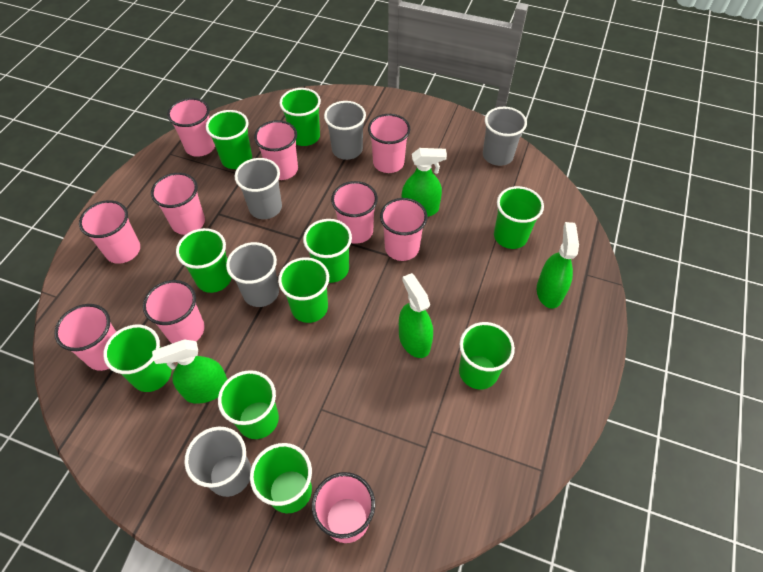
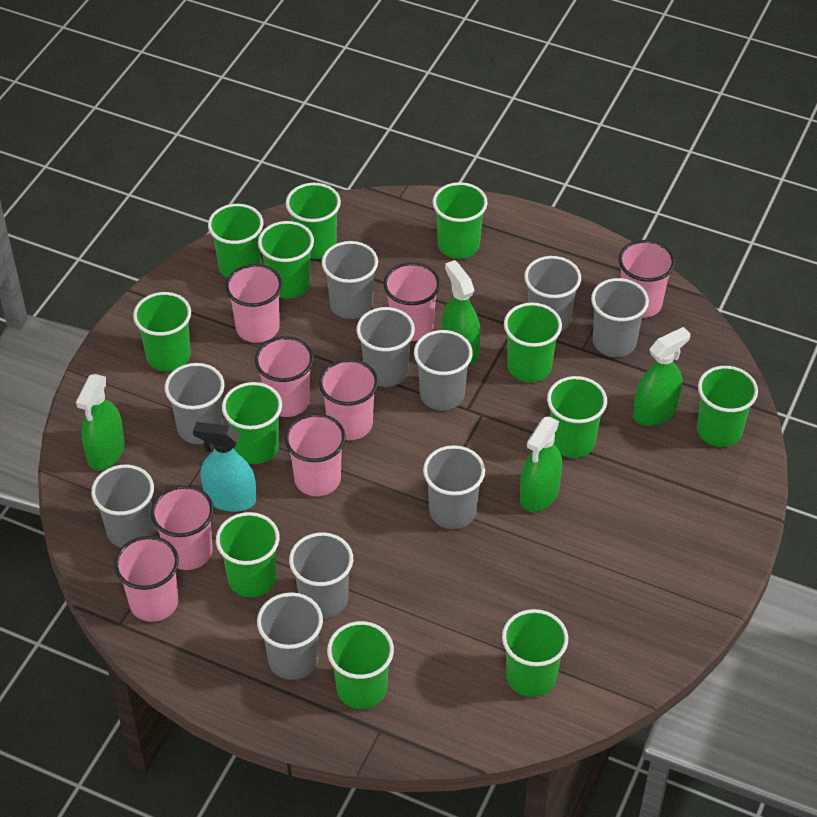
green cup: 10 -> 12
grey cup: 5 -> 10
pink cup: 10 -> 8
turquoise spray bottle: 0 -> 1

